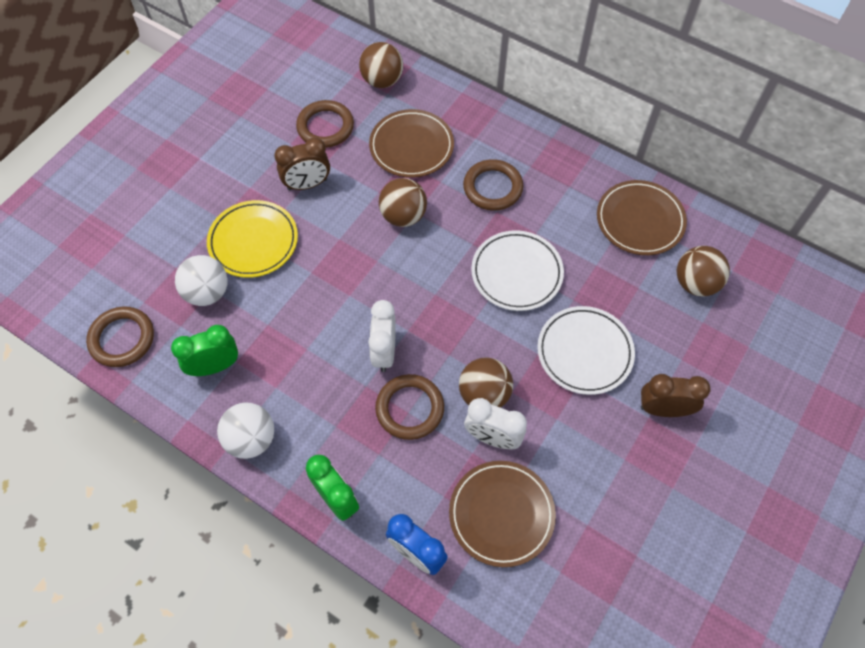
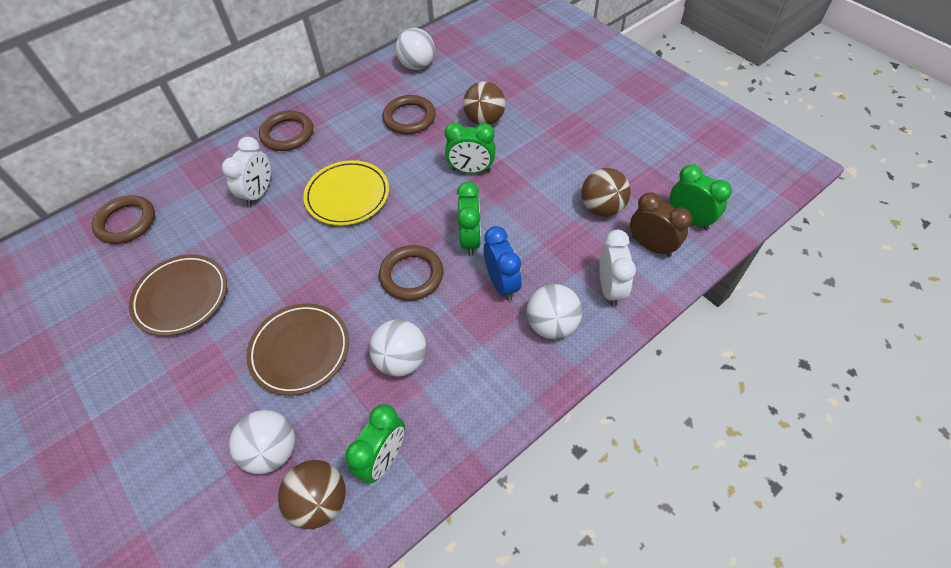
brown ball: 4 -> 3
brown clock: 2 -> 1
brown plate: 3 -> 2
green clock: 2 -> 4
white ball: 2 -> 4
white plate: 2 -> 0

